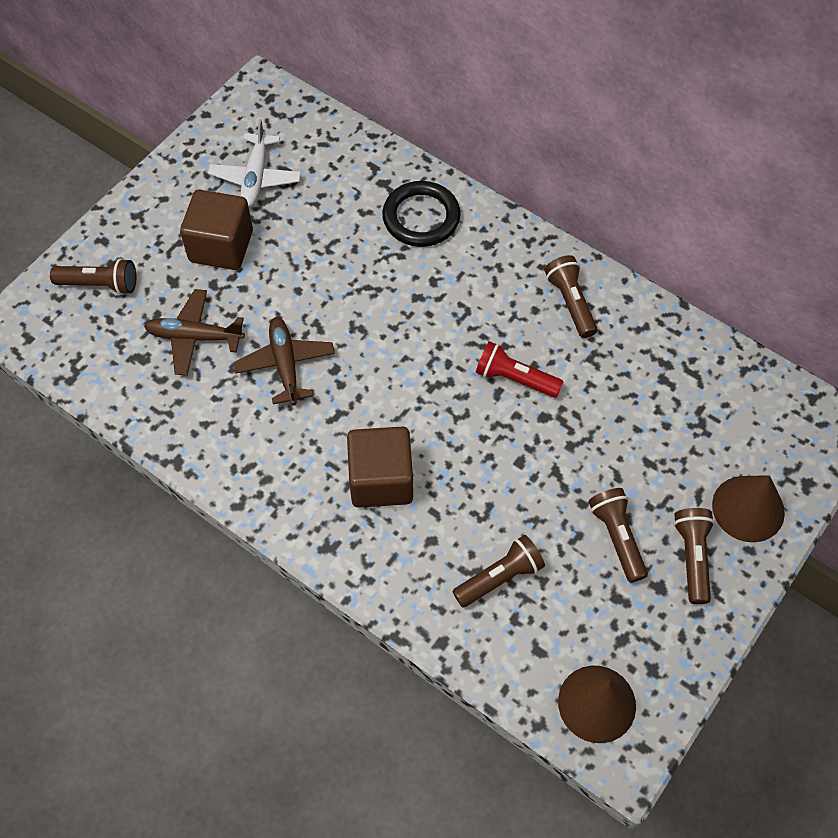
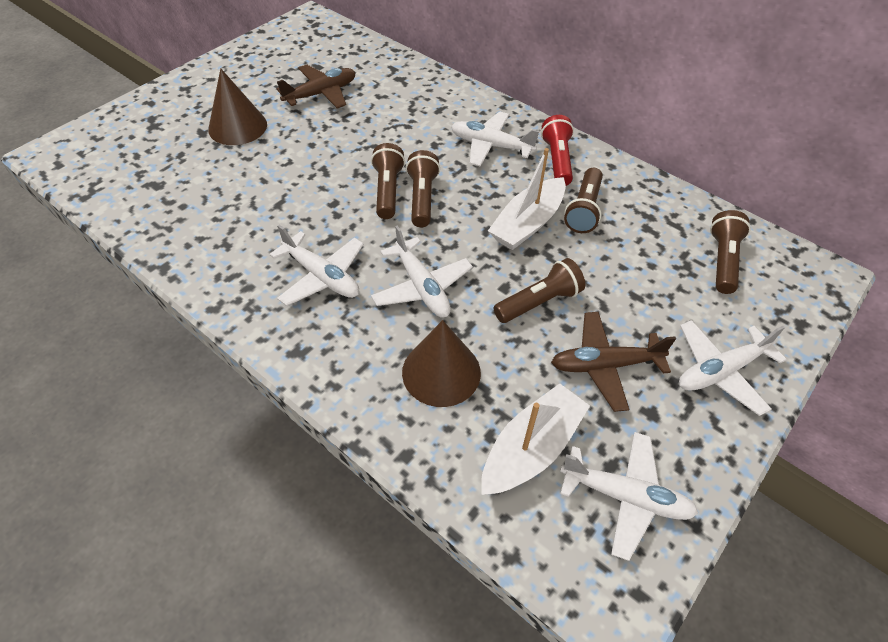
black ring: 1 -> 0
brown cube: 2 -> 0
white boat: 0 -> 2
white plane: 1 -> 5

